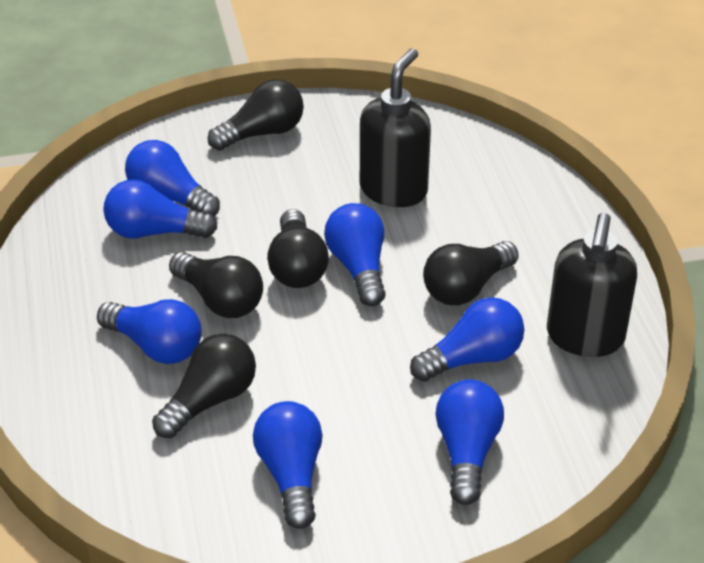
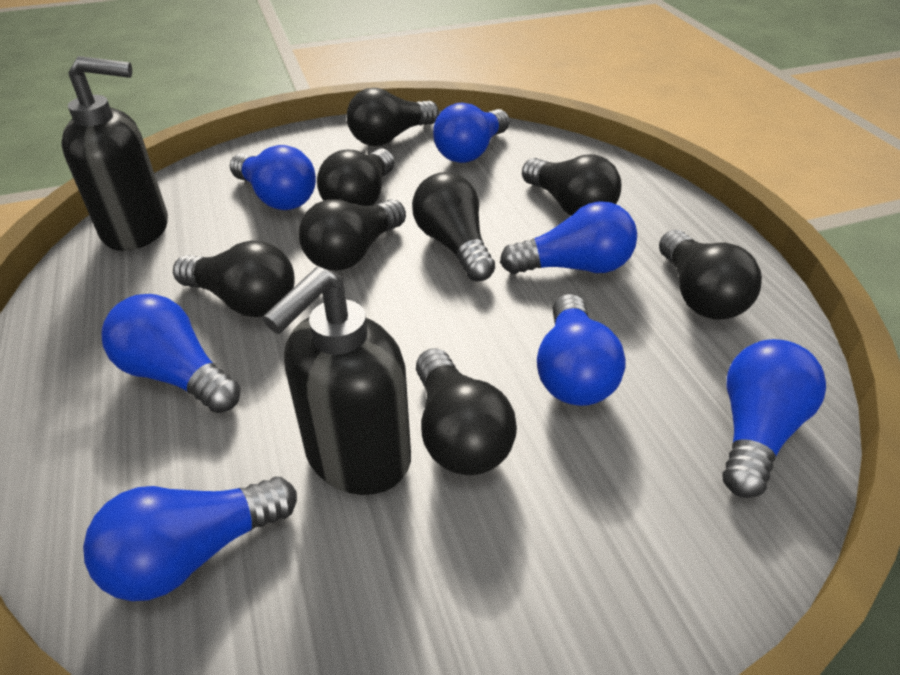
black light bulb: 5 -> 8

